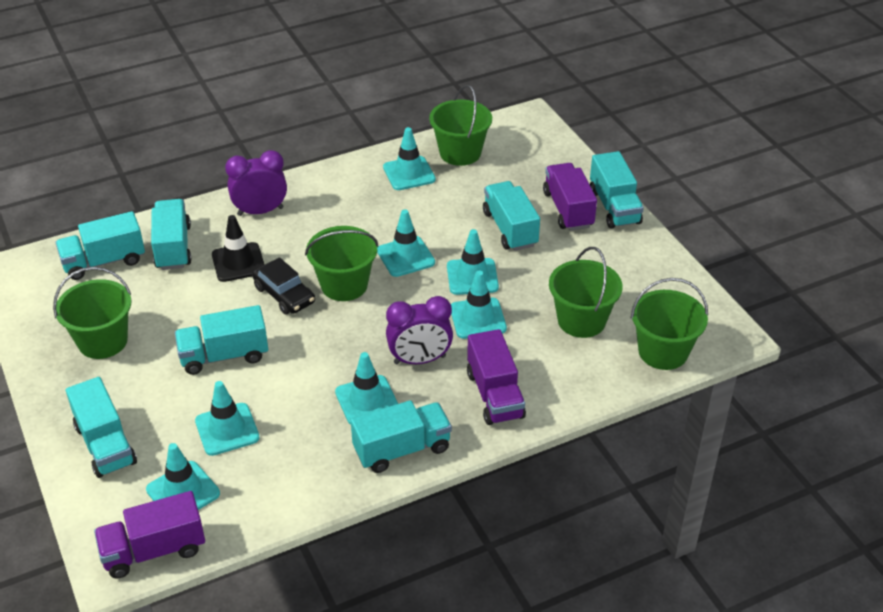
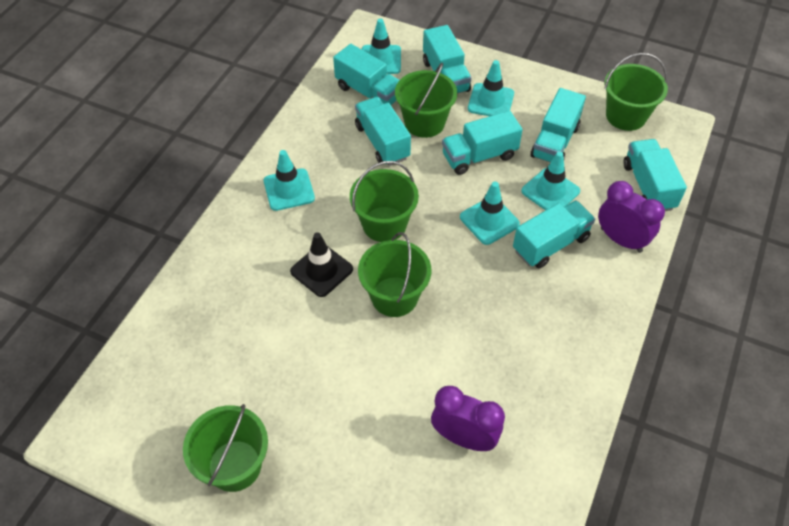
black car: 1 -> 0
purple truck: 3 -> 0
turquoise traffic cone: 7 -> 5

